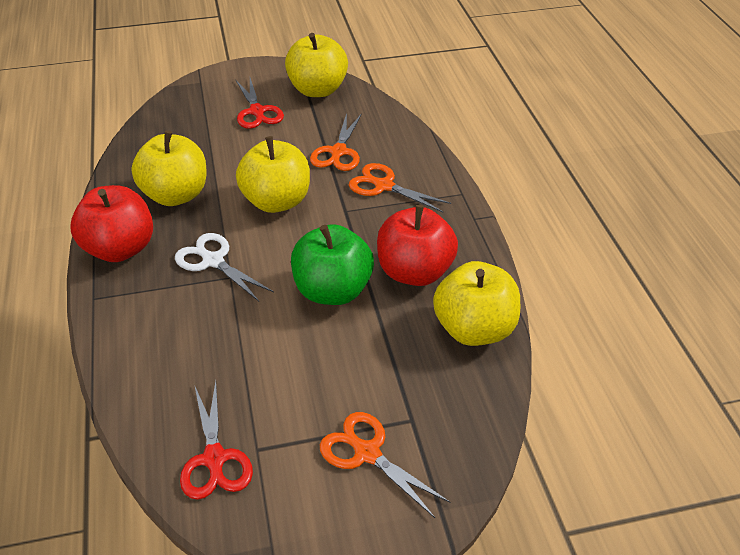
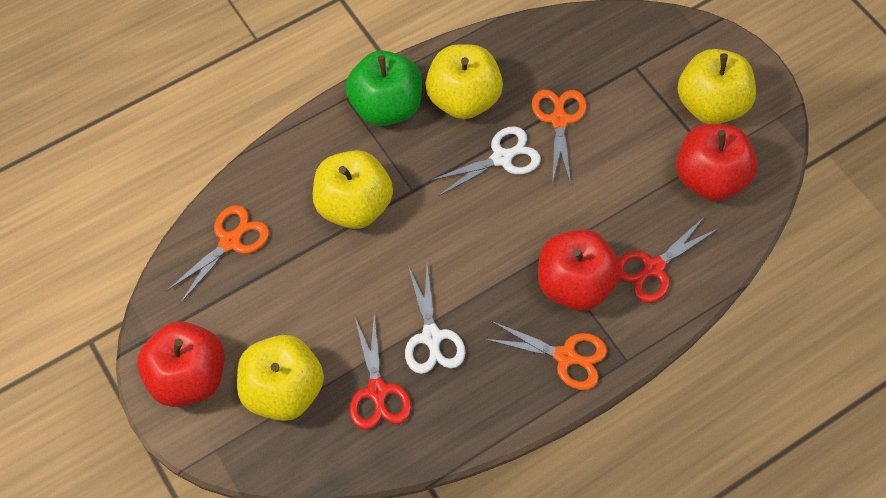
red apple: 2 -> 3
white scissors: 1 -> 2

